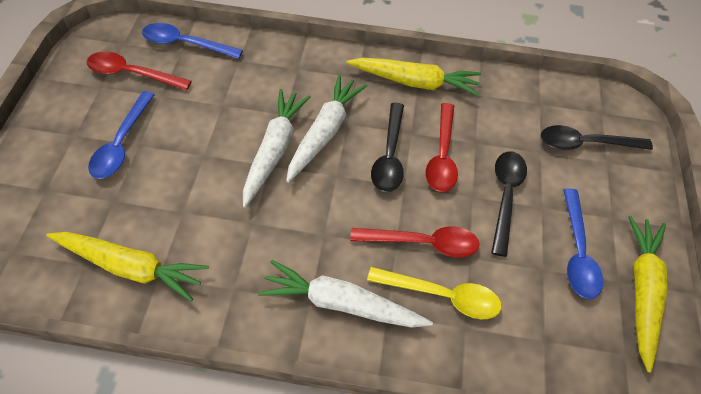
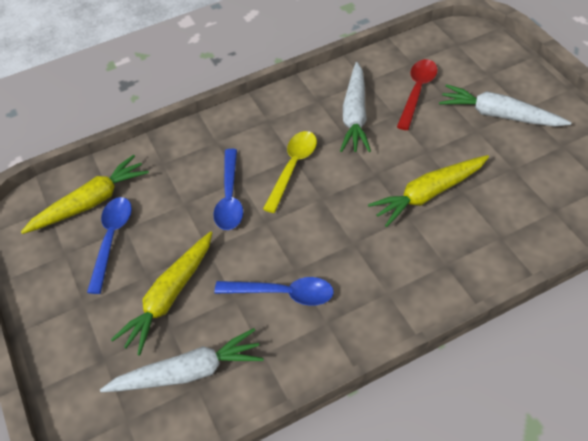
black spoon: 3 -> 0
red spoon: 3 -> 1

